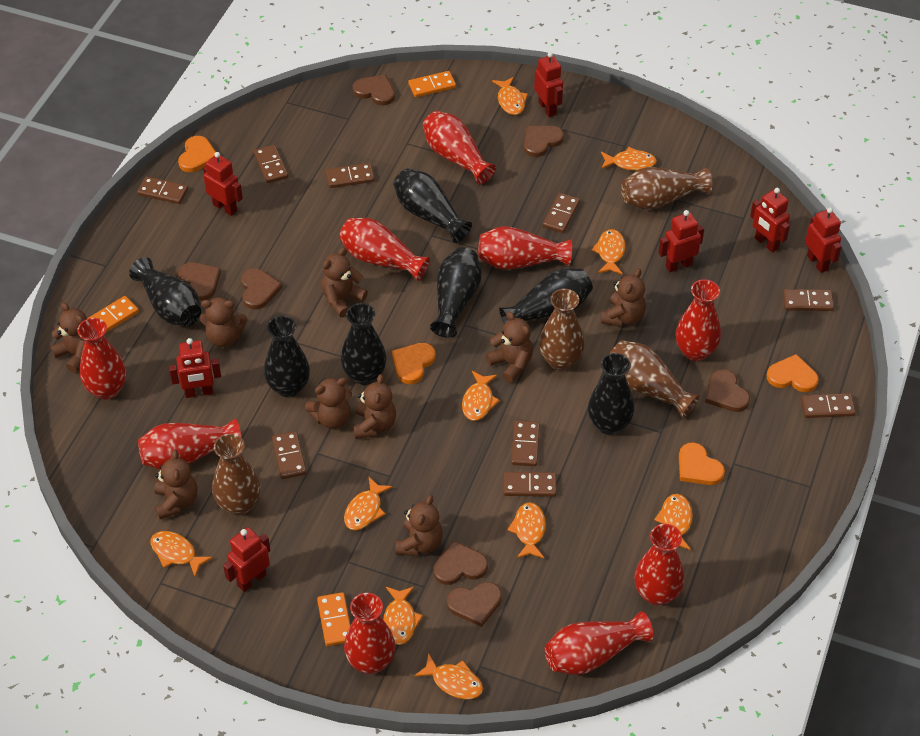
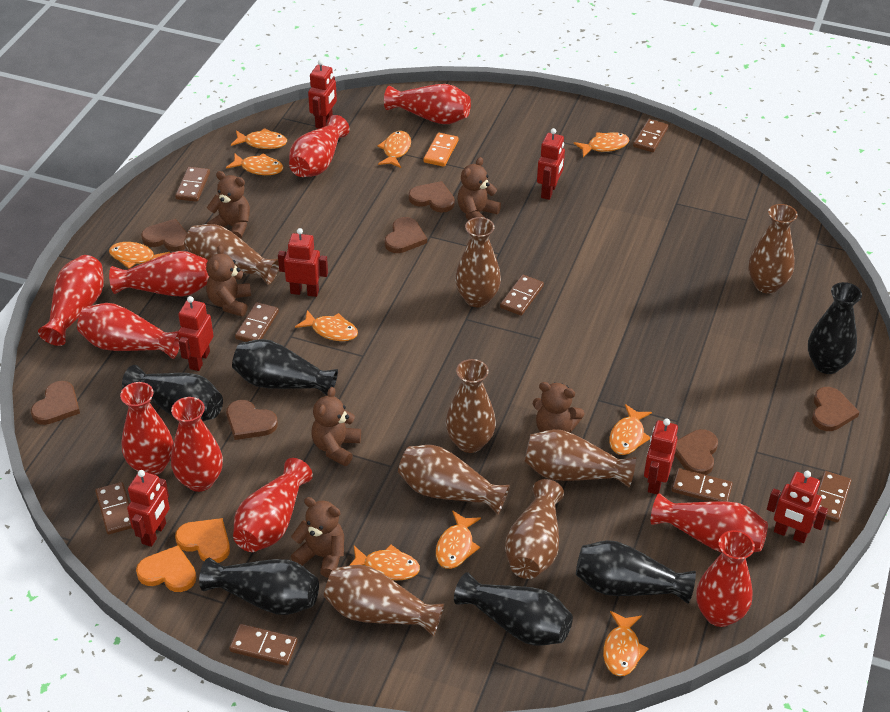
black vase: 7 -> 6
brown domino: 9 -> 8
brown teddy bear: 9 -> 6
brown vase: 4 -> 8
orange domino: 3 -> 1
orange heart: 4 -> 2
red vase: 9 -> 10

